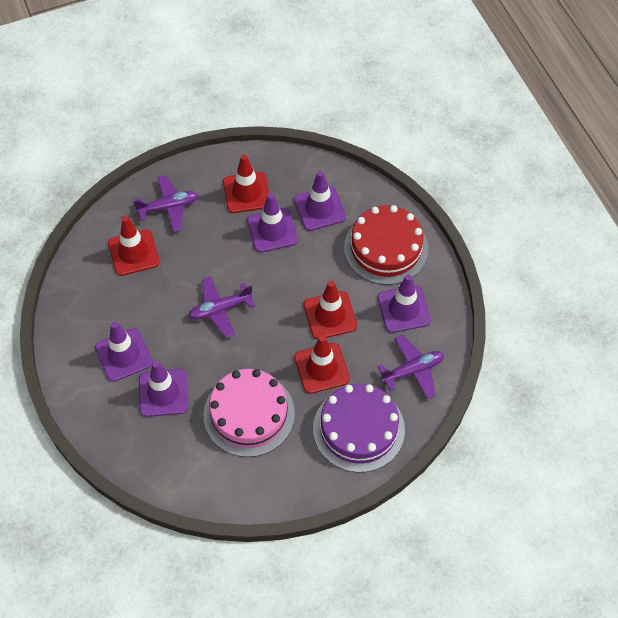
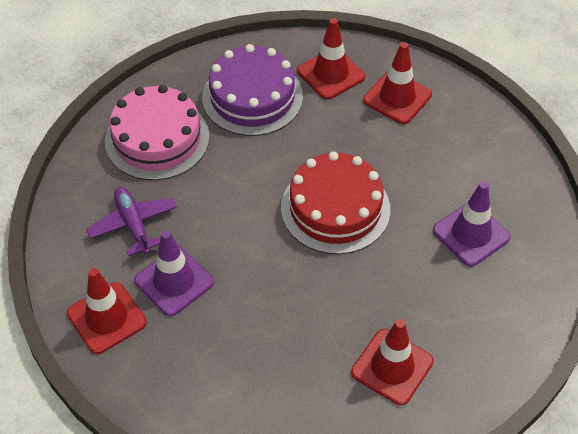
purple plane: 3 -> 1
purple traffic cone: 5 -> 2

